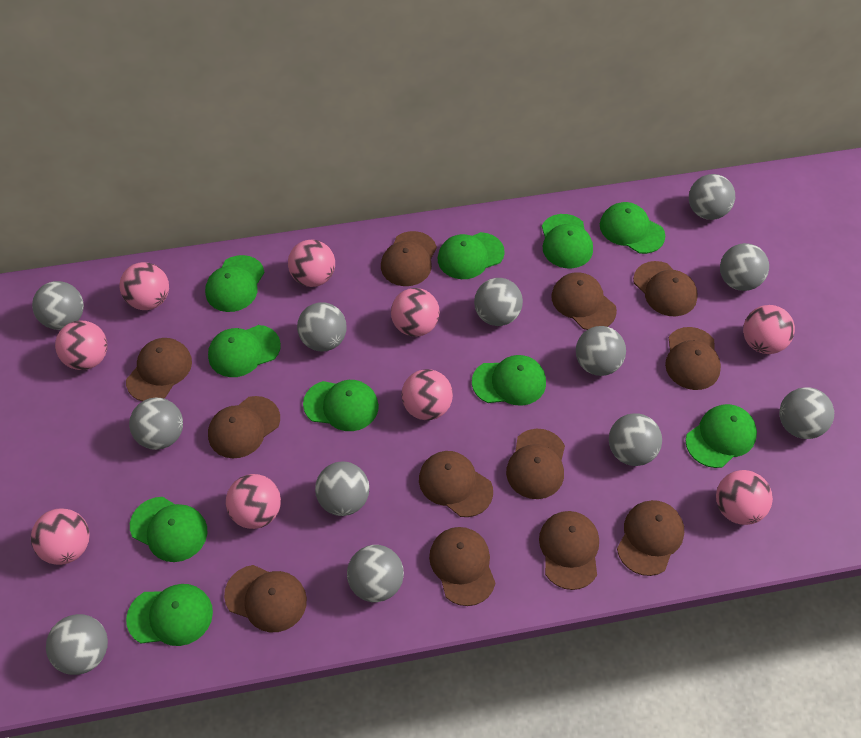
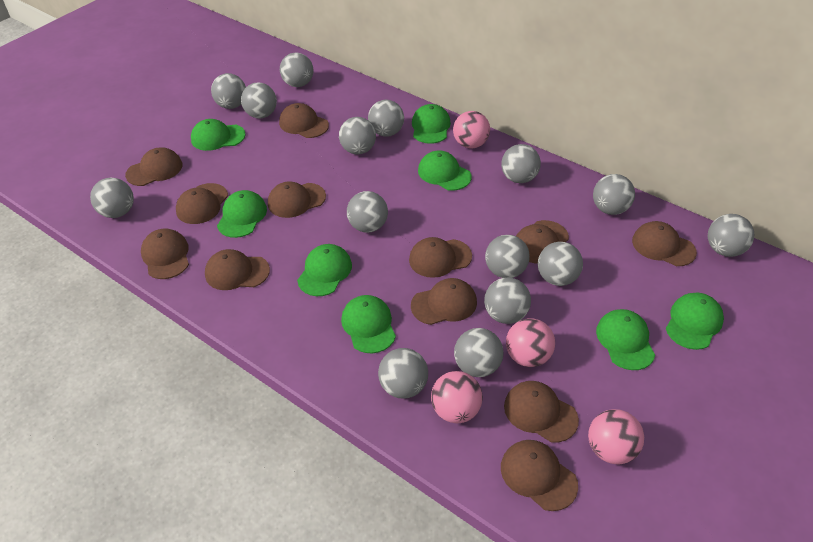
green cap: 10 -> 8
grey ball: 12 -> 15
pink ball: 9 -> 4

